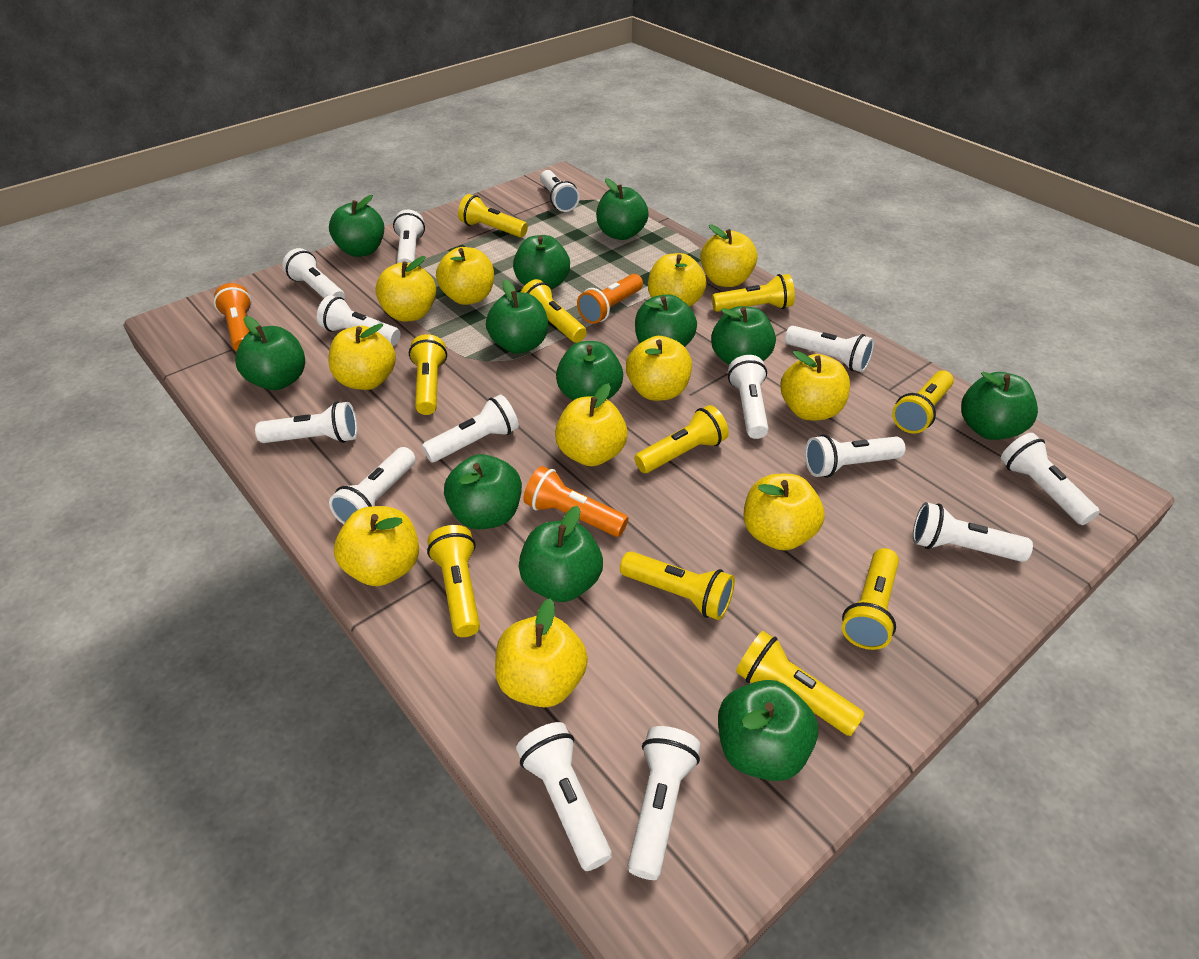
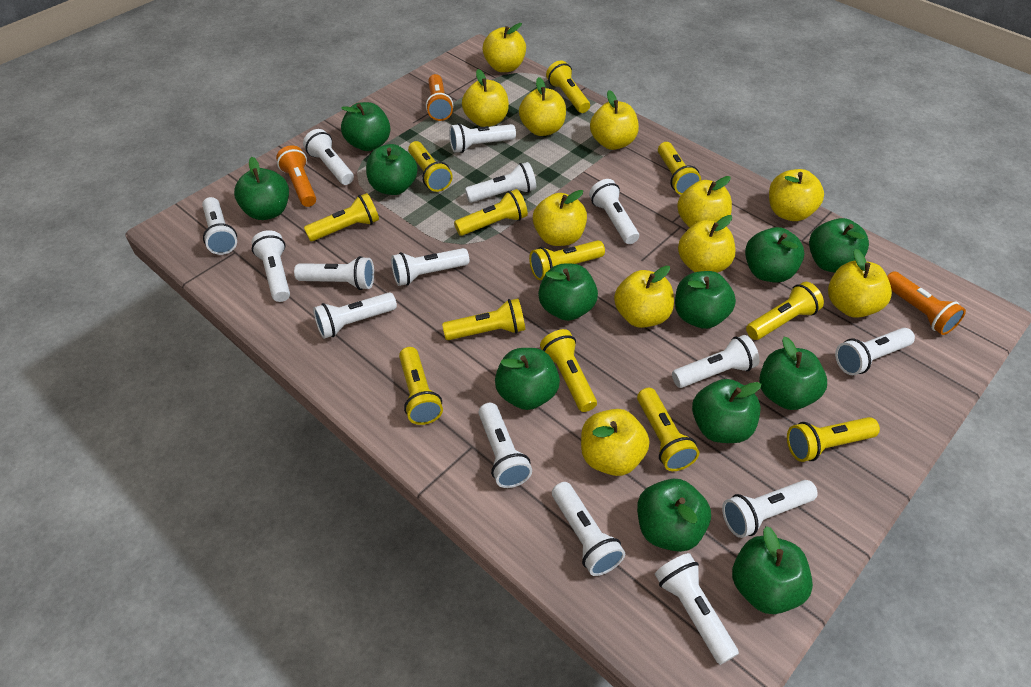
white flashlight: 14 -> 15
yellow flashlight: 10 -> 12

